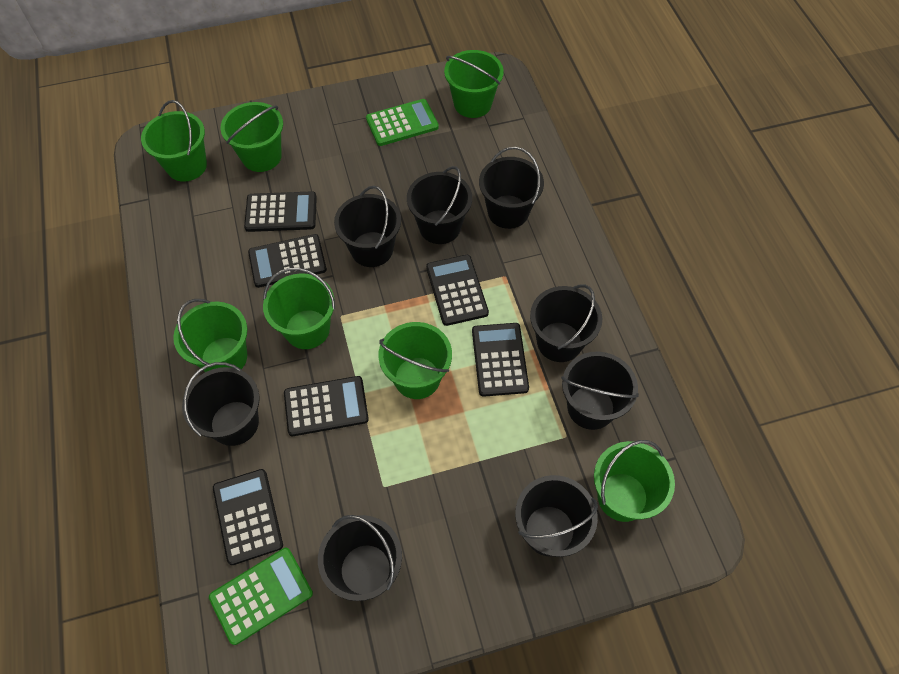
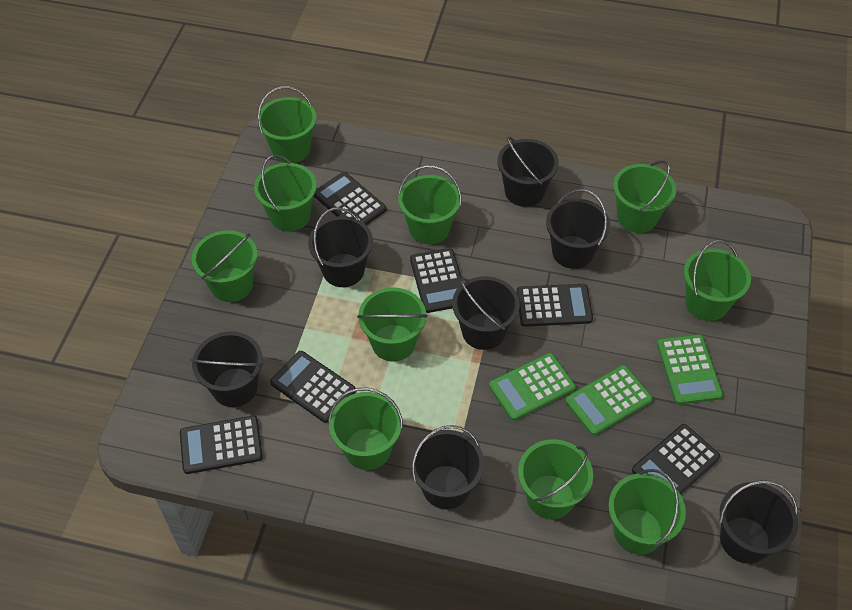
black bucket: 8 -> 7
green bucket: 7 -> 10
green calculator: 2 -> 3

